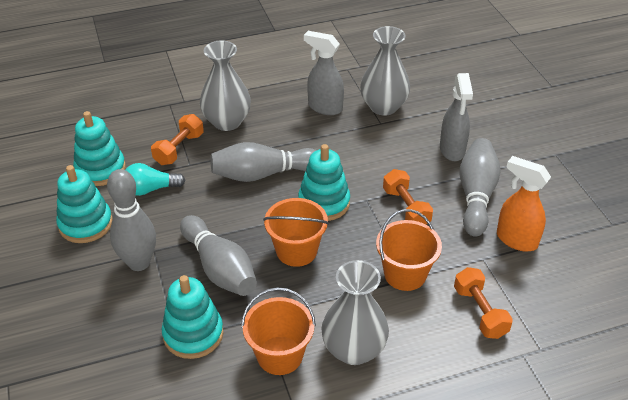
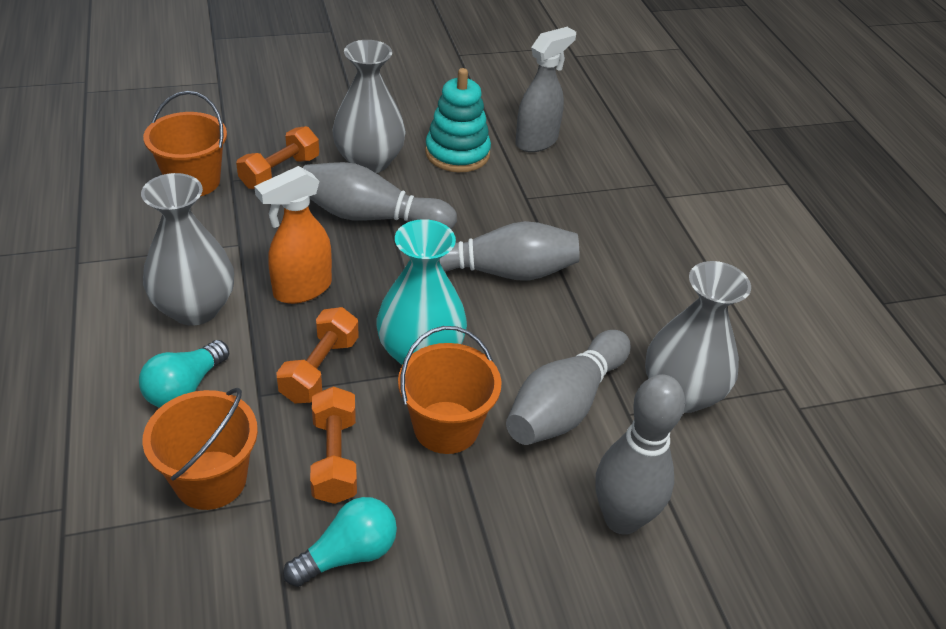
grey spray bottle: 2 -> 1
turquoise light bulb: 1 -> 2
turquoise stacking toy: 4 -> 1
turquoise vase: 0 -> 1

